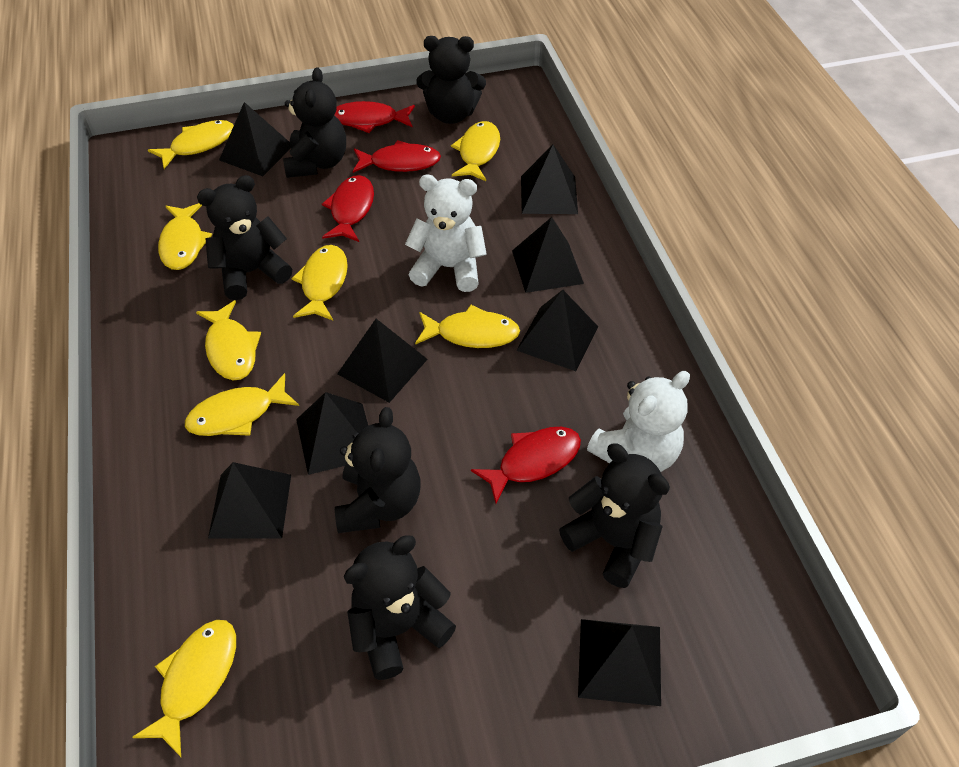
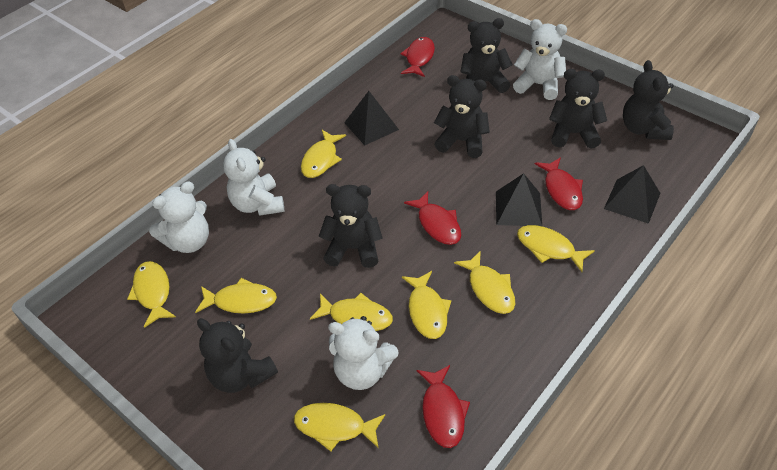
black pyramid: 8 -> 3
white teddy bear: 2 -> 4

